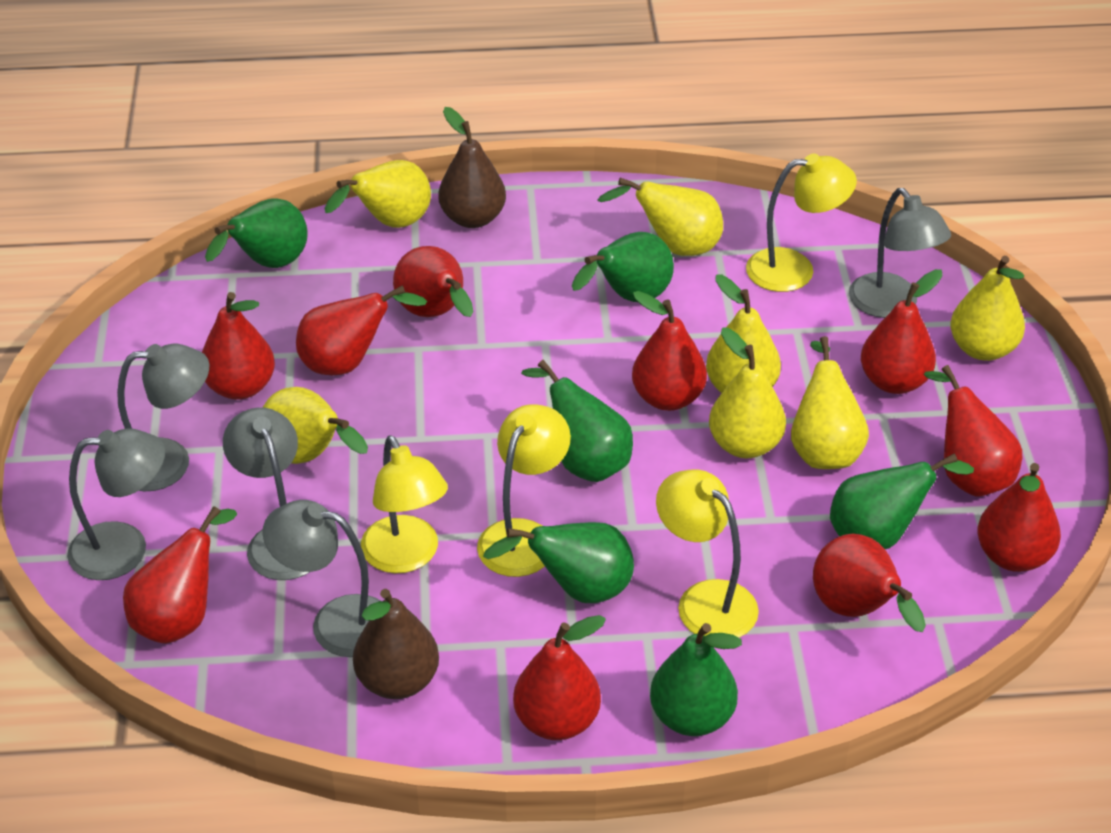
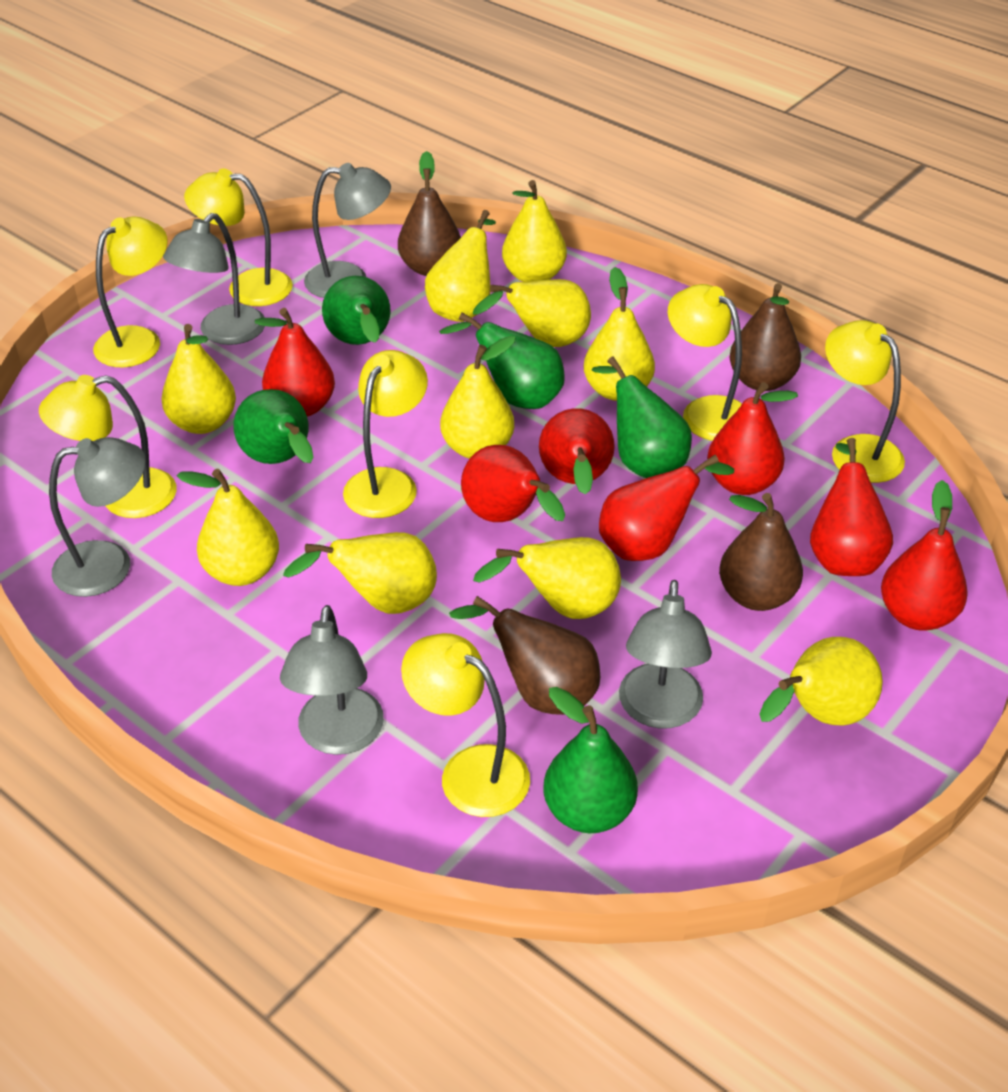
brown pear: 2 -> 4
green pear: 6 -> 5
red pear: 10 -> 7
yellow lamp: 4 -> 7
yellow pear: 7 -> 10

